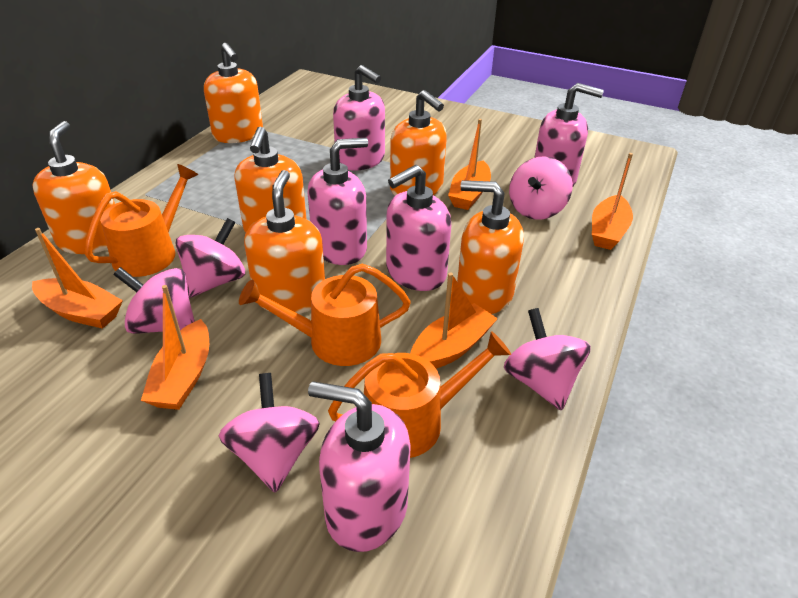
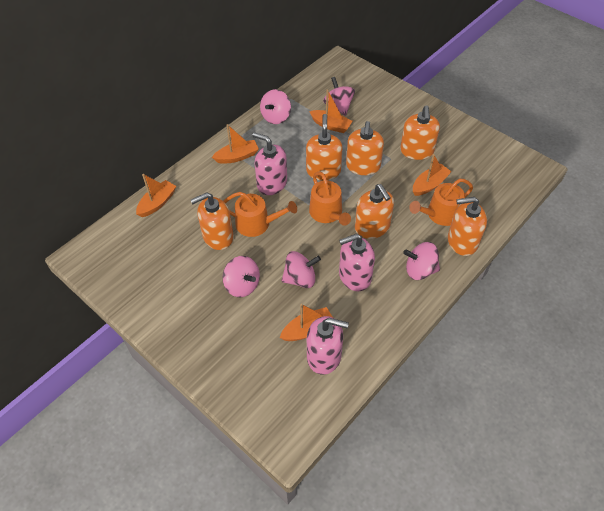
pink soap dispenser: 5 -> 3

